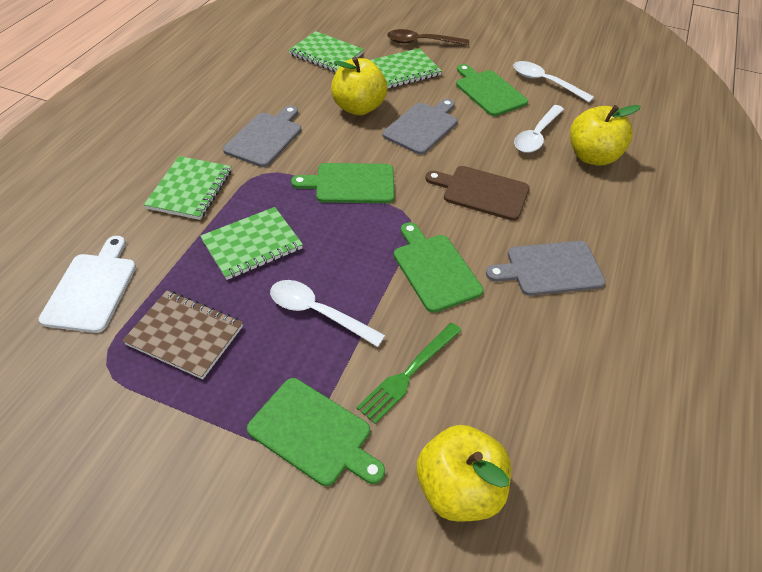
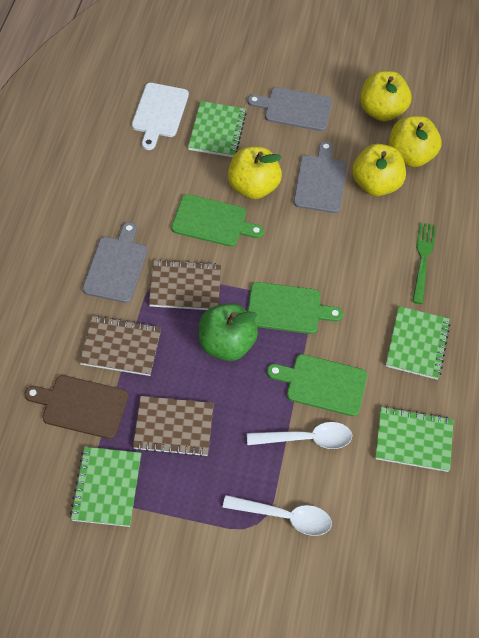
brown notebook: 1 -> 3
brown spoon: 1 -> 0
green apple: 0 -> 1
green cutting board: 4 -> 3
white spoon: 3 -> 2
yellow apple: 3 -> 4

